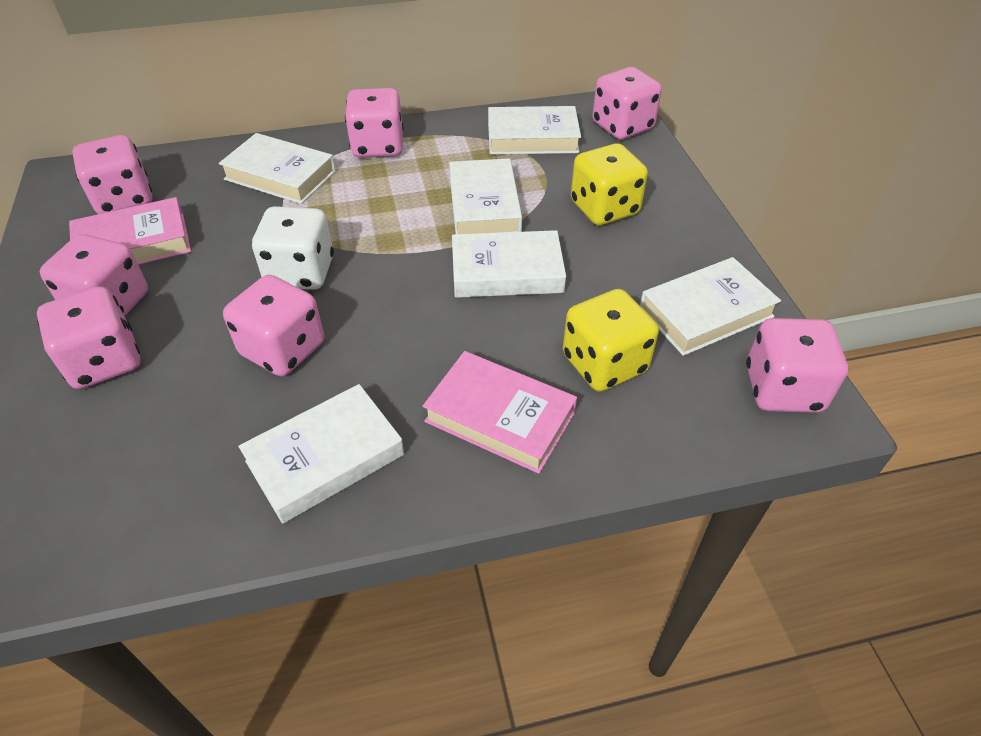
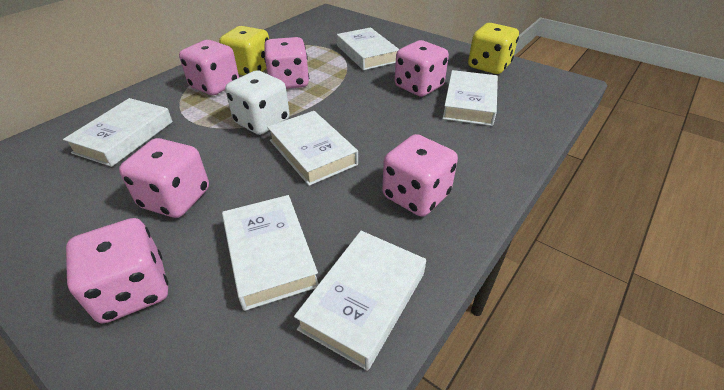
pink book: 2 -> 0
pink dice: 7 -> 6

